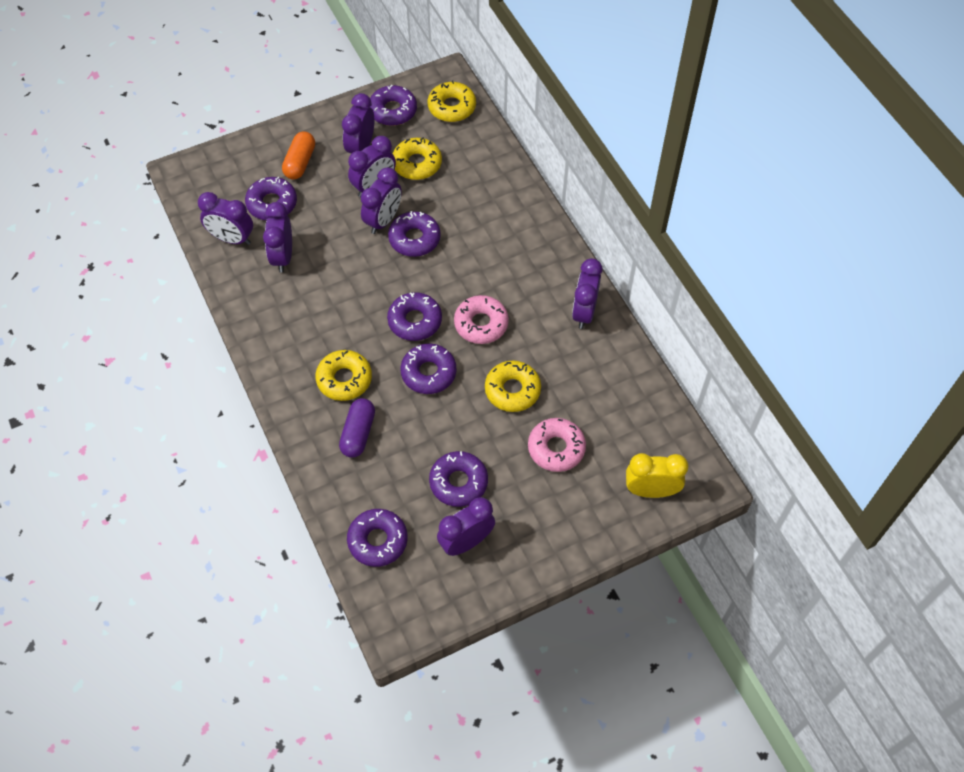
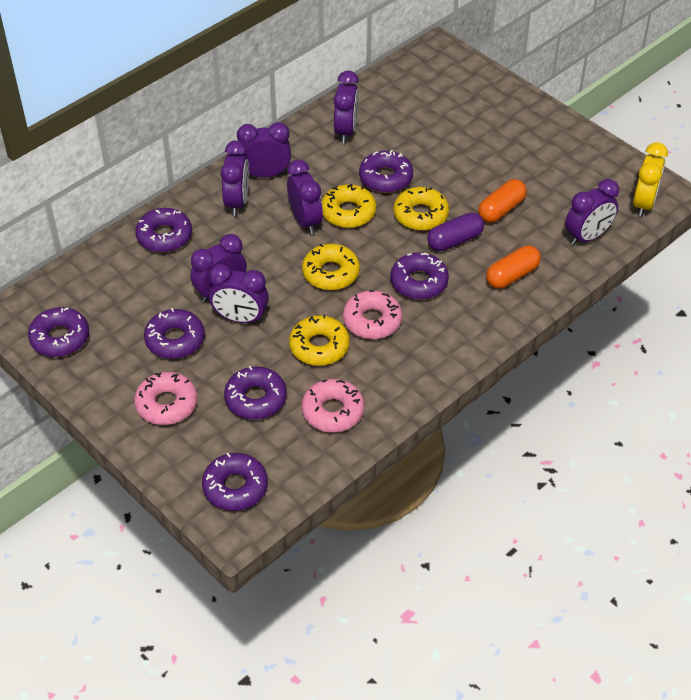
orange capsule: 1 -> 2
pink donut: 2 -> 3

